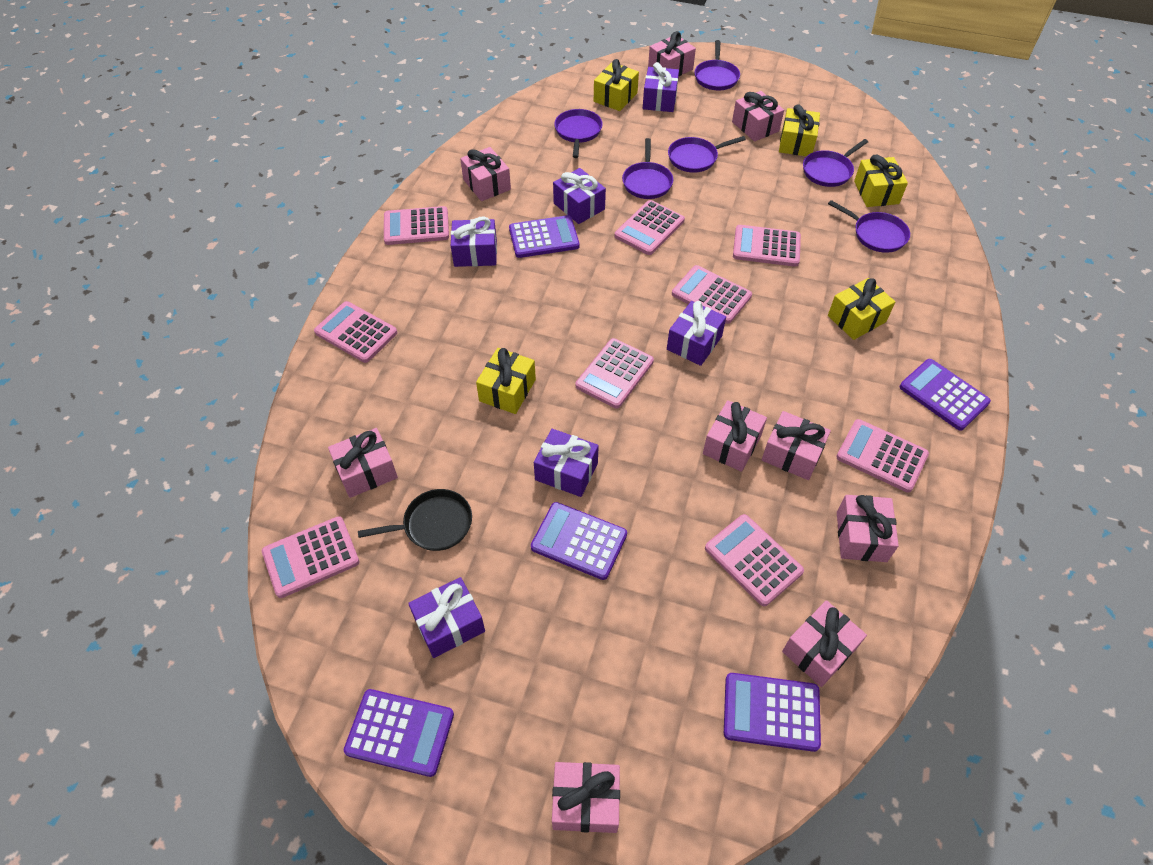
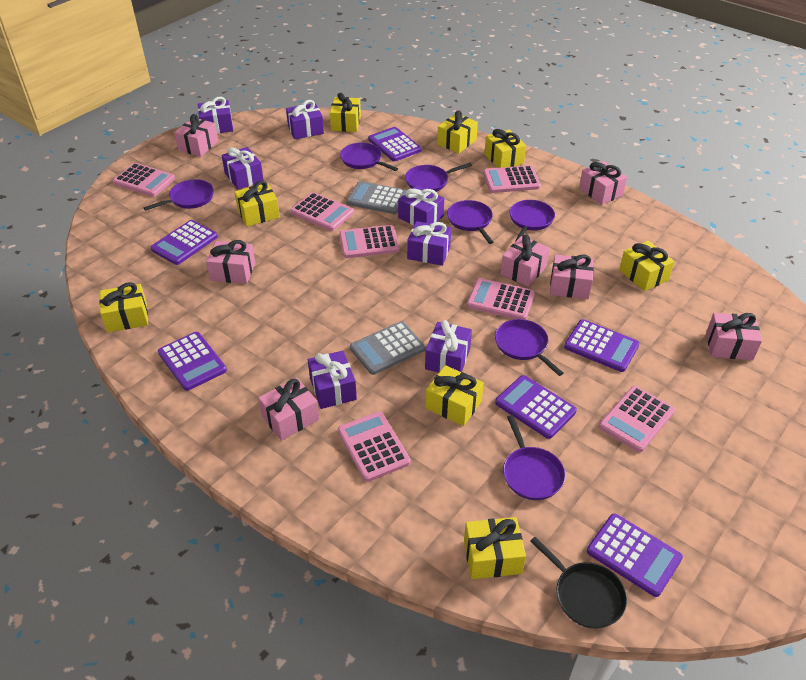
grey calculator: 0 -> 2
pink calculator: 9 -> 7
pink gift: 9 -> 7
purple calculator: 5 -> 6
purple gift: 6 -> 7
purple pan: 6 -> 7
yellow gift: 5 -> 8

